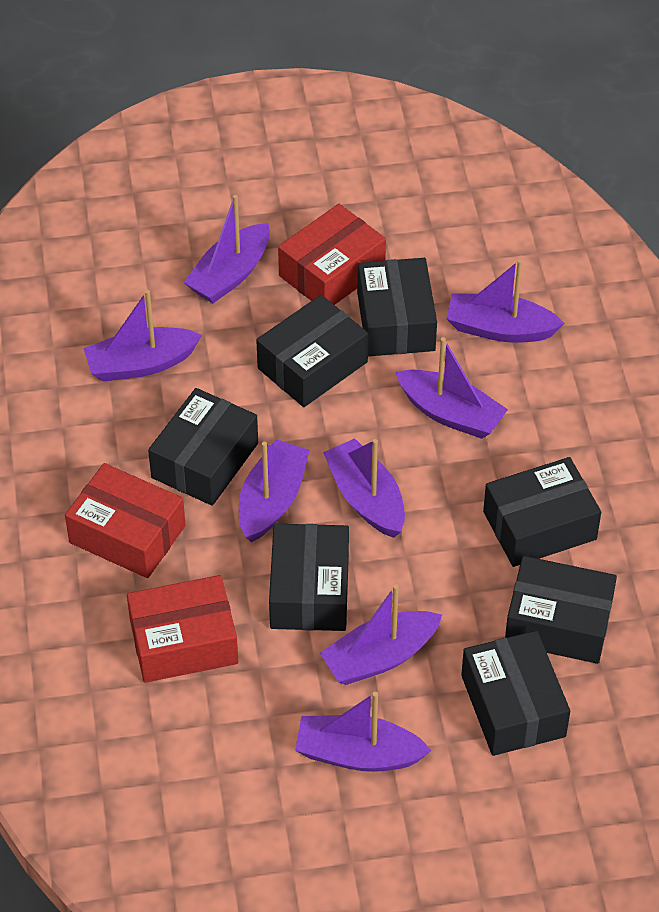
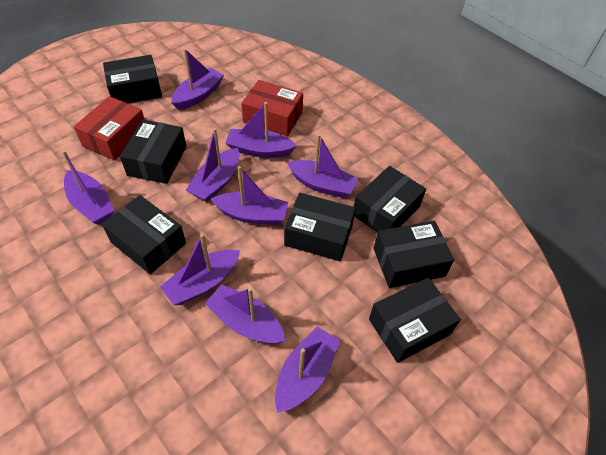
purple boat: 8 -> 9
red box: 3 -> 2

